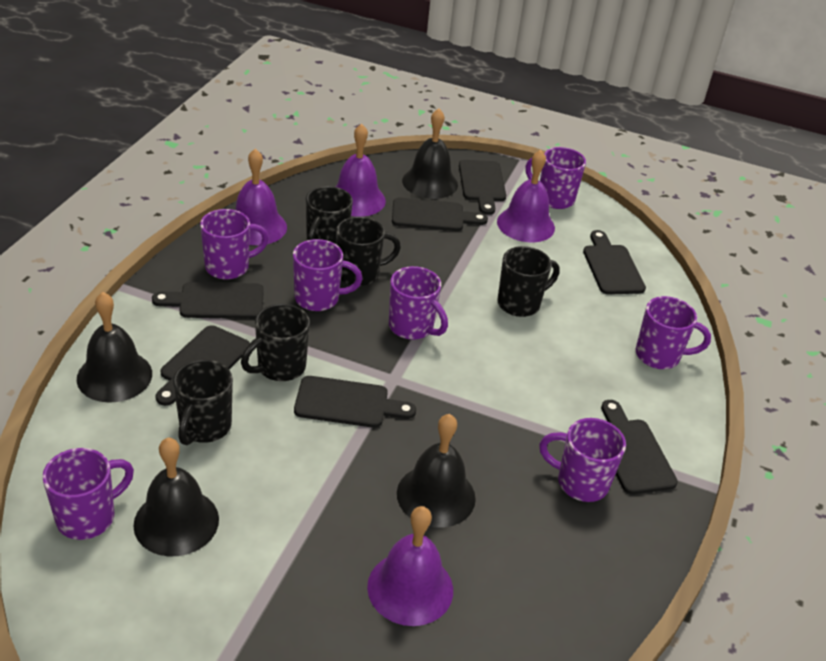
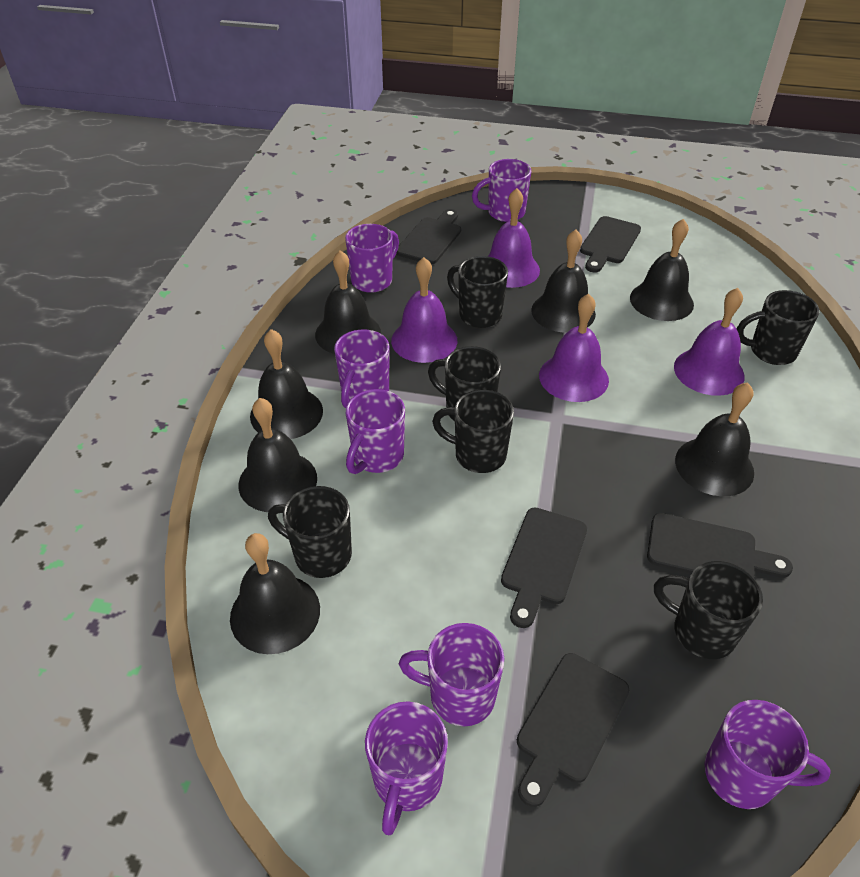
black bell: 4 -> 7
black cutting board: 7 -> 5
black mug: 5 -> 6

